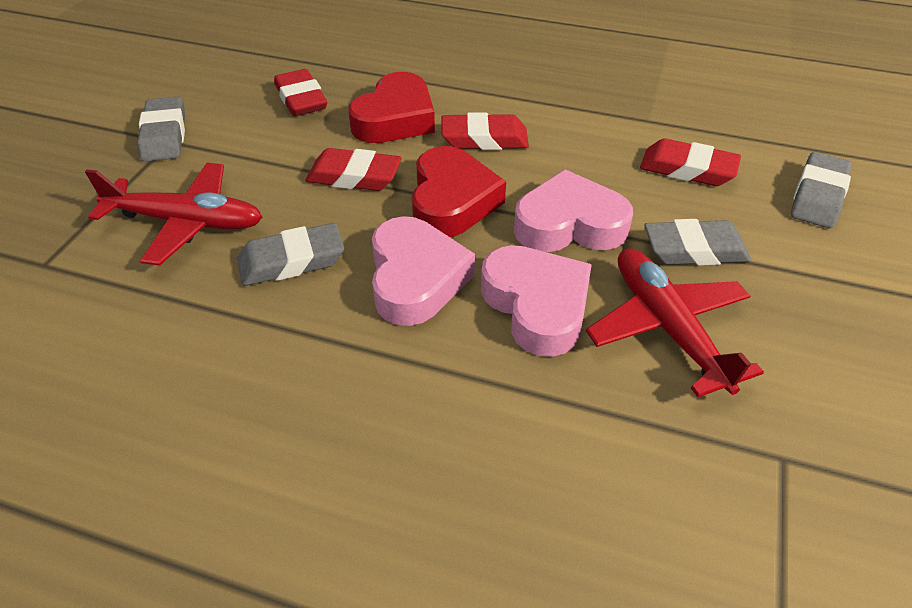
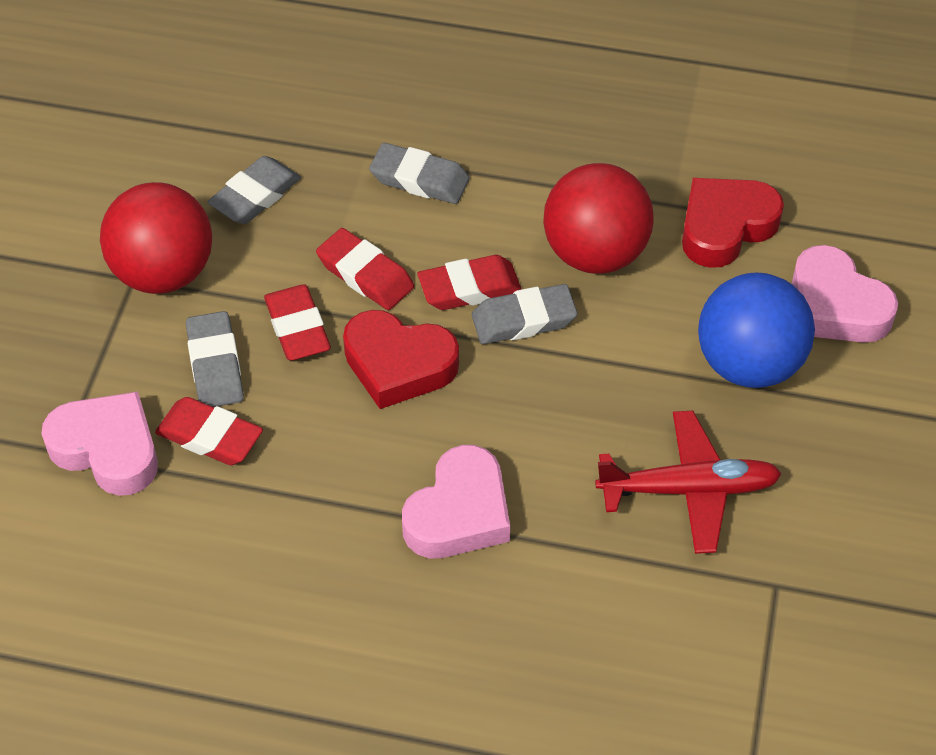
blue ball: 0 -> 1
red ball: 0 -> 2
red plane: 2 -> 1

